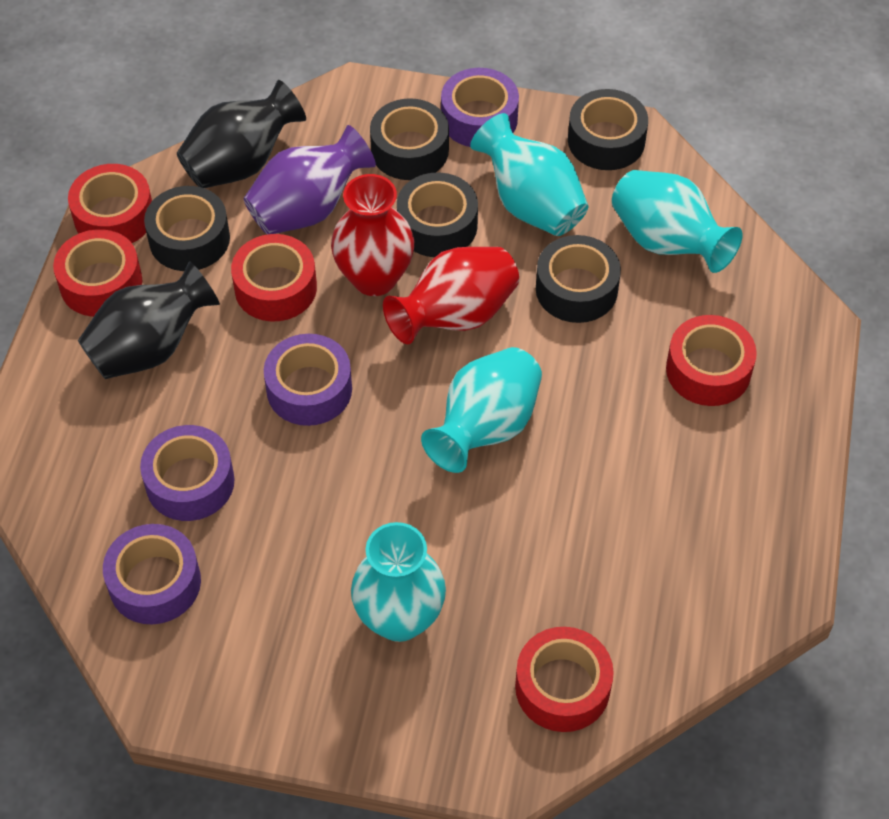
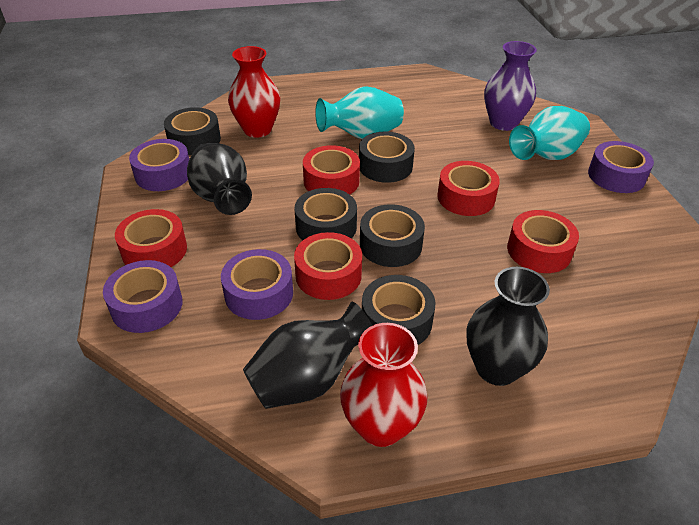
black vase: 2 -> 3
turquoise vase: 4 -> 2

